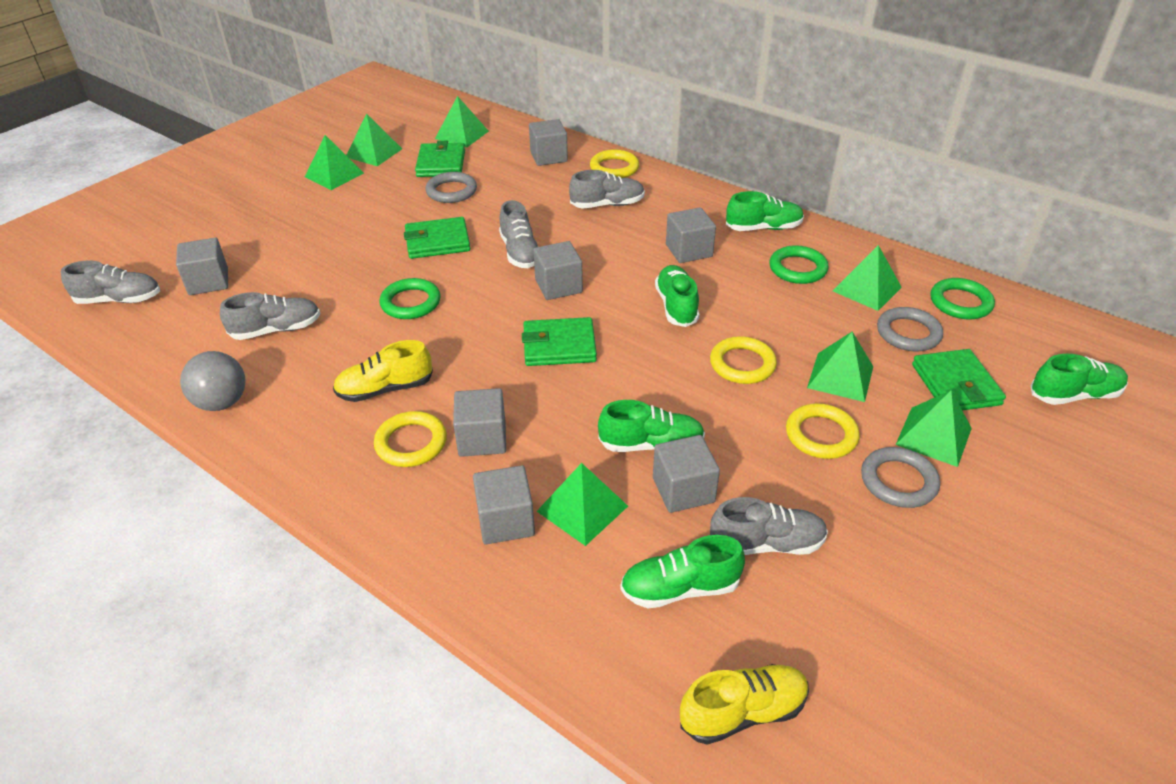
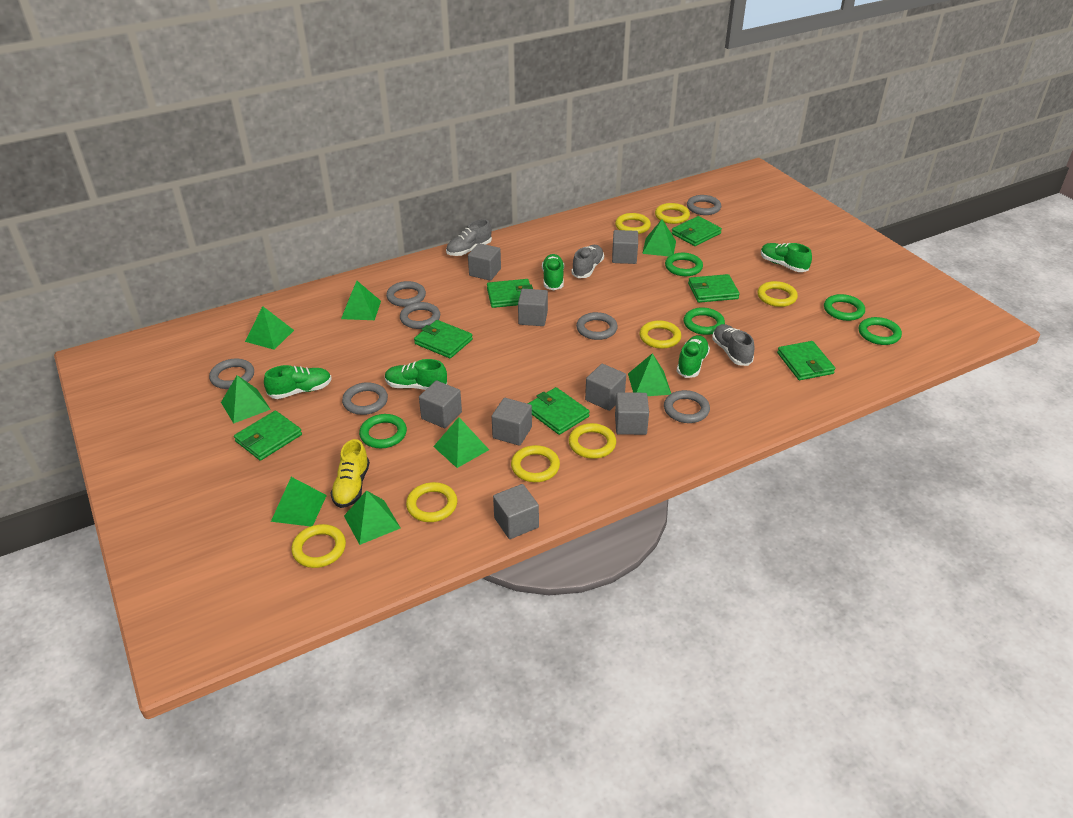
green pyramid: 7 -> 8
green ring: 3 -> 5
green wallet: 4 -> 7
grey ball: 1 -> 0
grey cube: 7 -> 8
grey ring: 3 -> 7
grey shoe: 5 -> 3
yellow ring: 4 -> 8
yellow shoe: 2 -> 1

